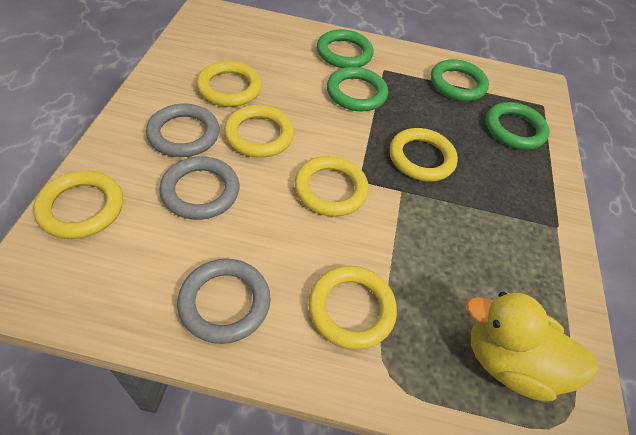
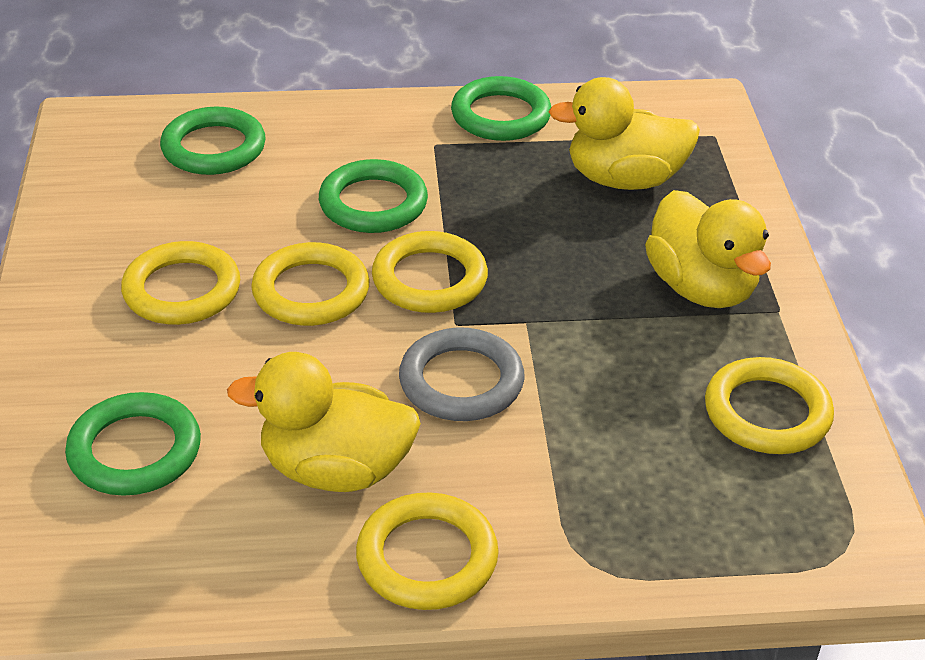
grey ring: 3 -> 1
yellow duck: 1 -> 3
yellow ring: 6 -> 5

